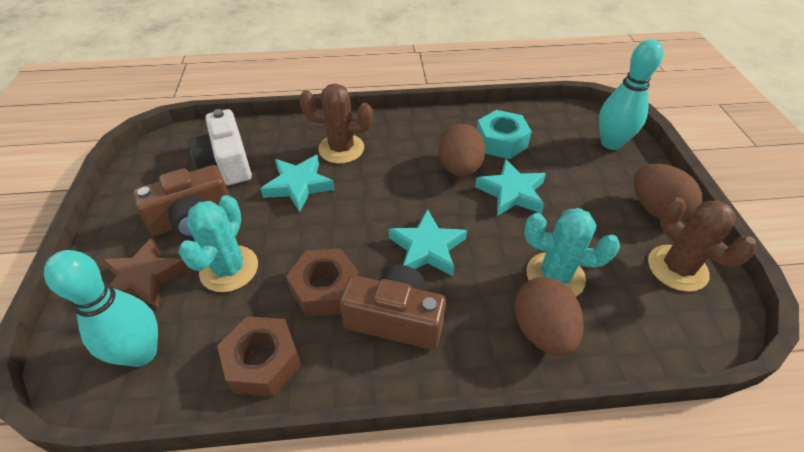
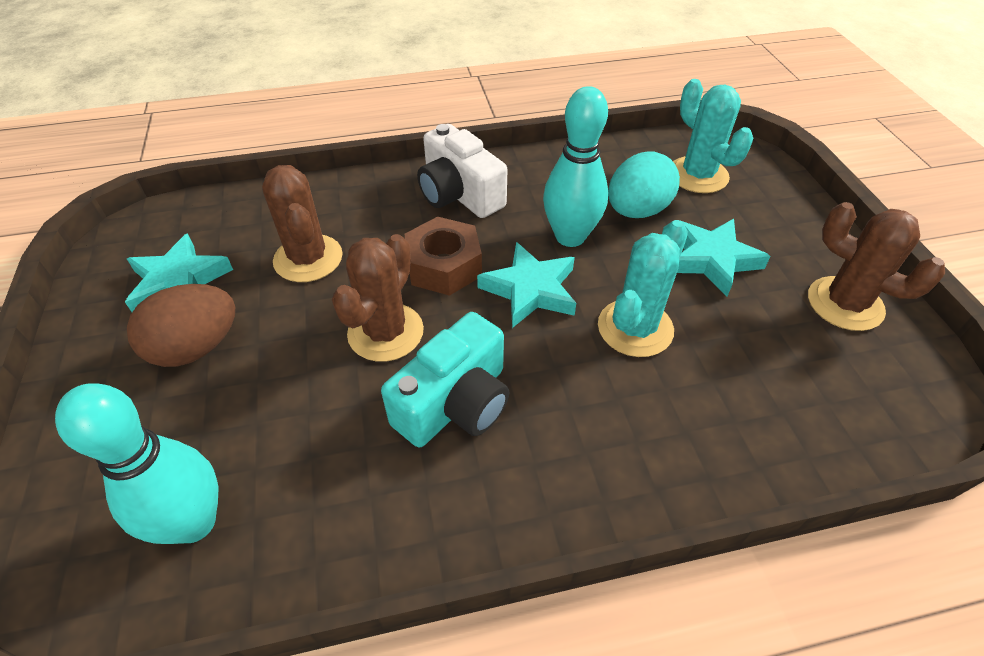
brown cactus: 2 -> 3
brown camera: 2 -> 0
brown egg: 3 -> 1
brown nut: 2 -> 1
brown star: 1 -> 0
turquoise camera: 0 -> 1
turquoise egg: 0 -> 1
turquoise nut: 1 -> 0

